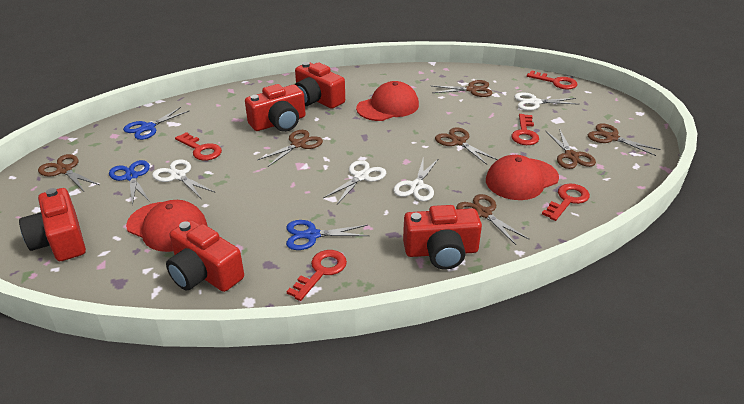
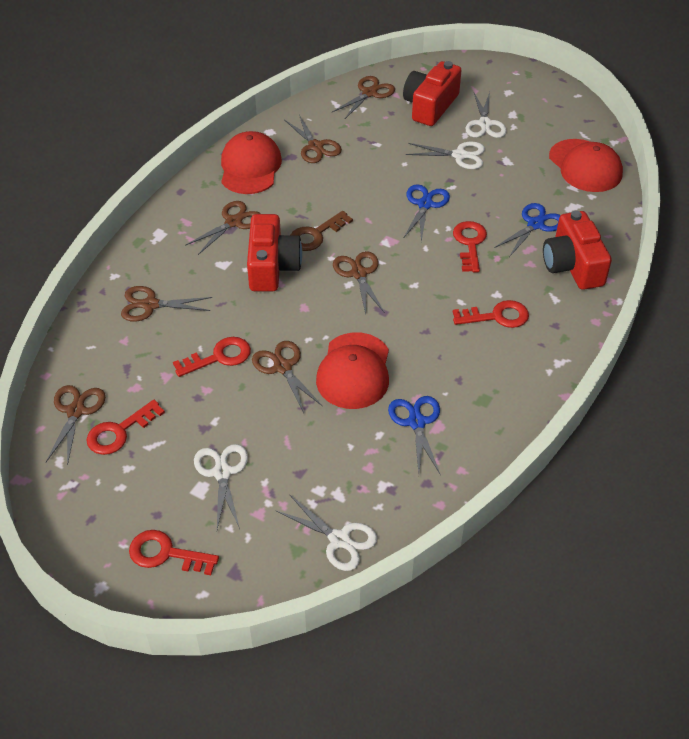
brown key: 0 -> 1
red camera: 5 -> 3

